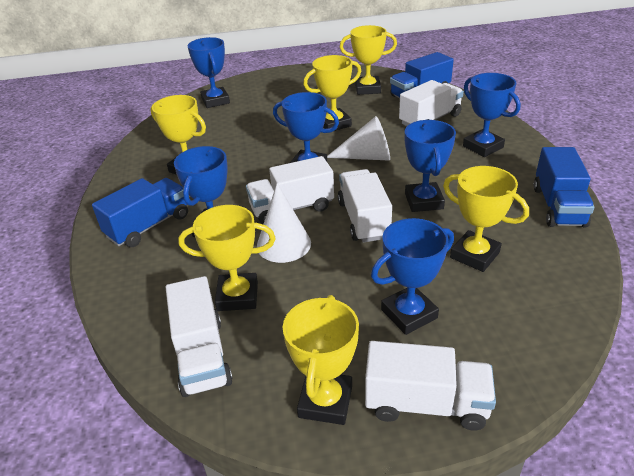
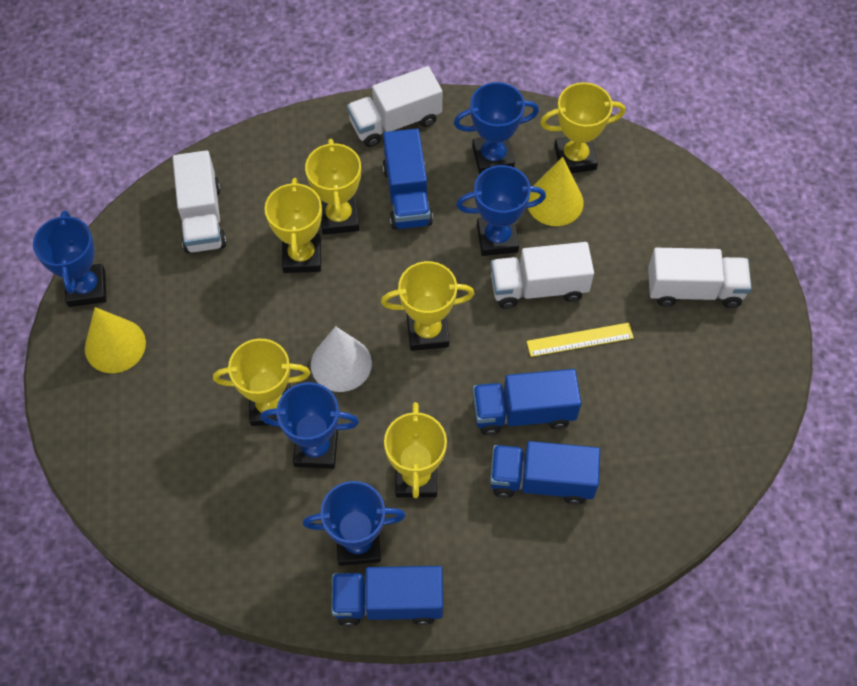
blue trophy: 6 -> 5
blue truck: 3 -> 4
white cone: 2 -> 1
white truck: 5 -> 4
yellow cone: 0 -> 2
yellow ruler: 0 -> 1

